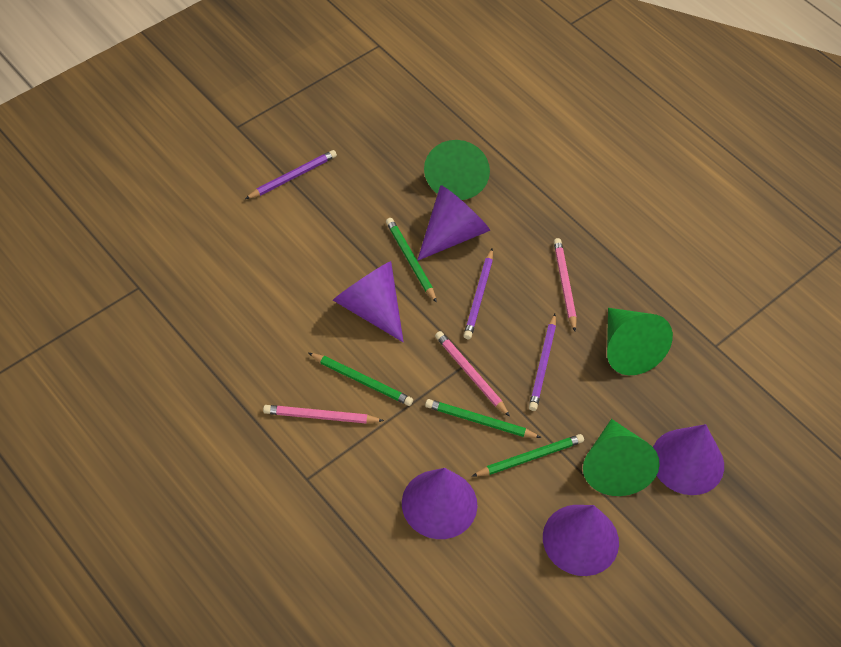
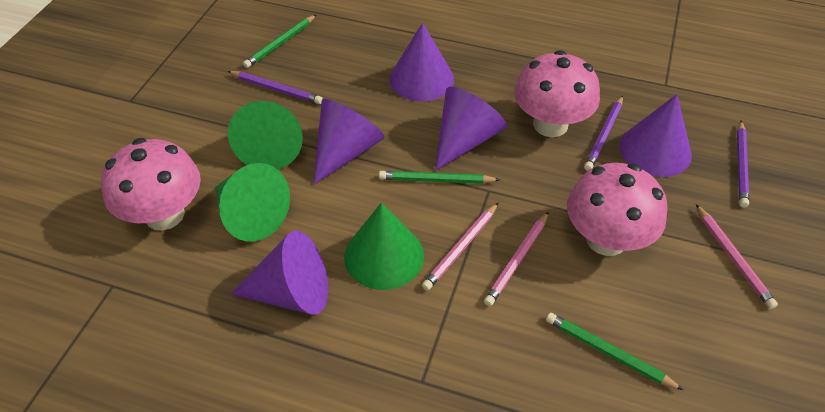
green pencil: 4 -> 3
pink mushroom: 0 -> 3

